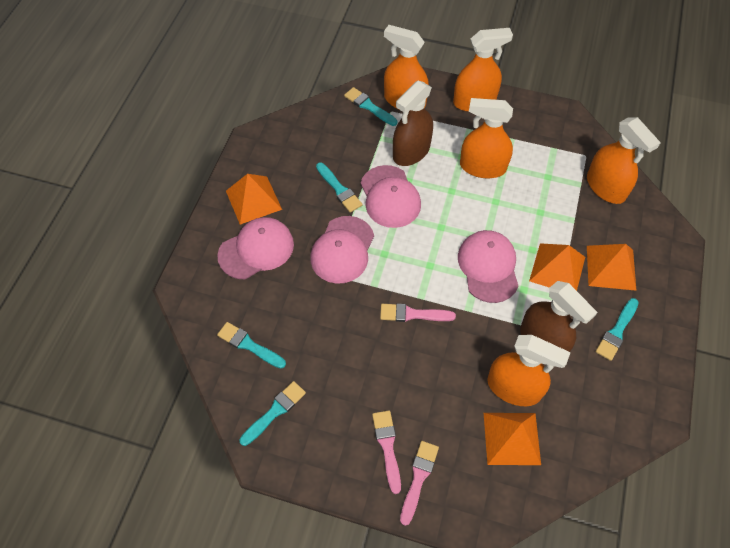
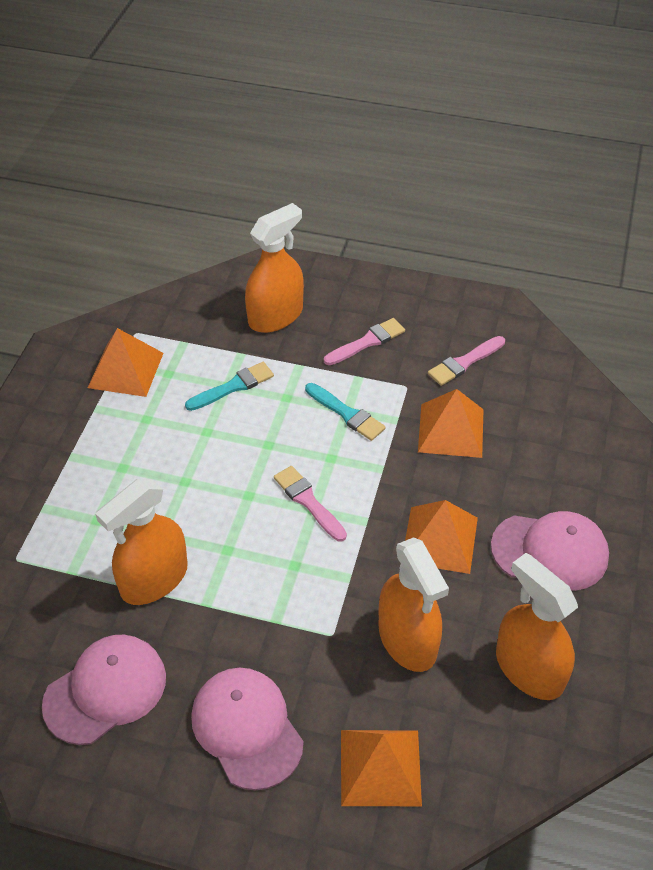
brown spray bottle: 2 -> 0
orange spray bottle: 5 -> 4
pink cap: 4 -> 3
turquoise brush: 5 -> 2

